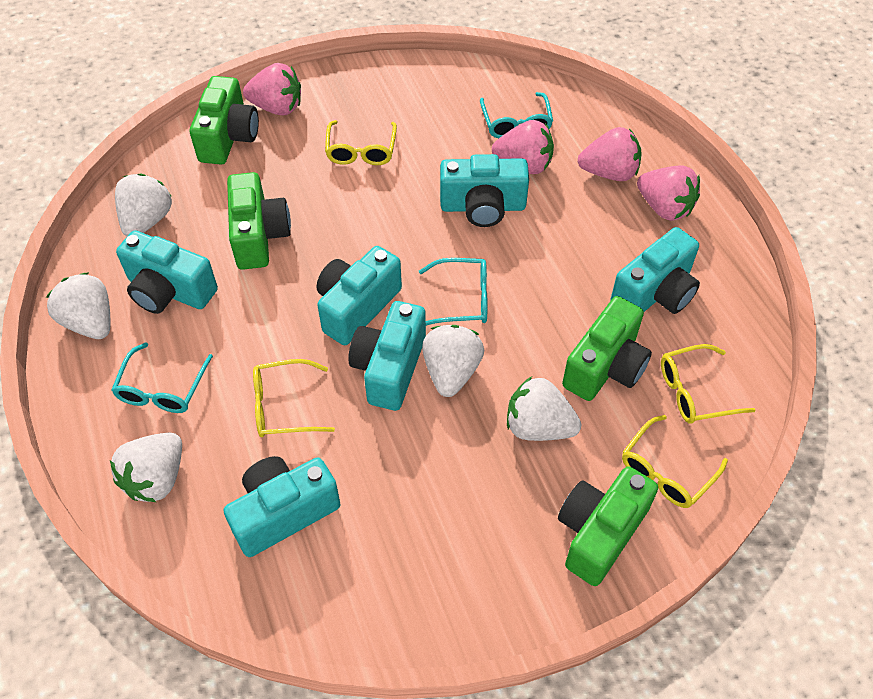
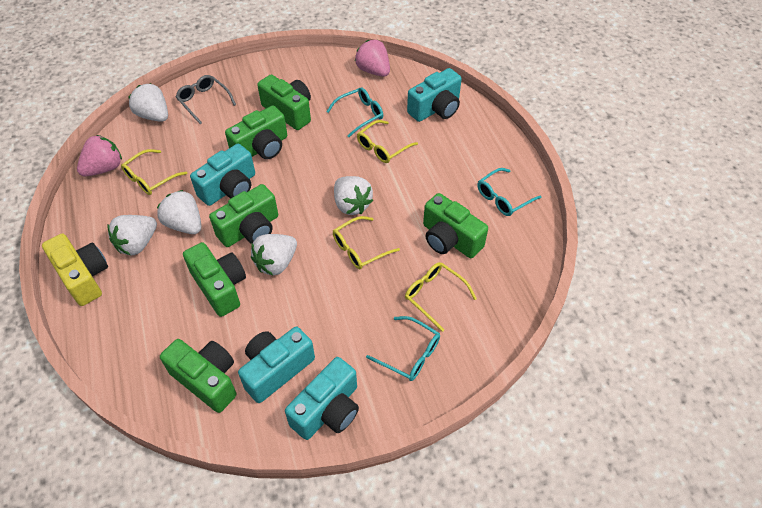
green camera: 4 -> 6
grey glasses: 0 -> 1
pink strawberry: 4 -> 2
turquoise camera: 6 -> 4
yellow camera: 0 -> 1

